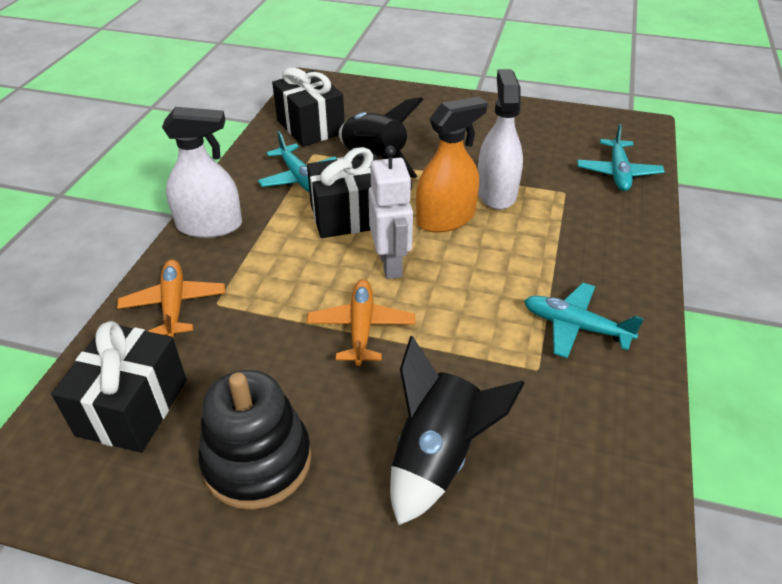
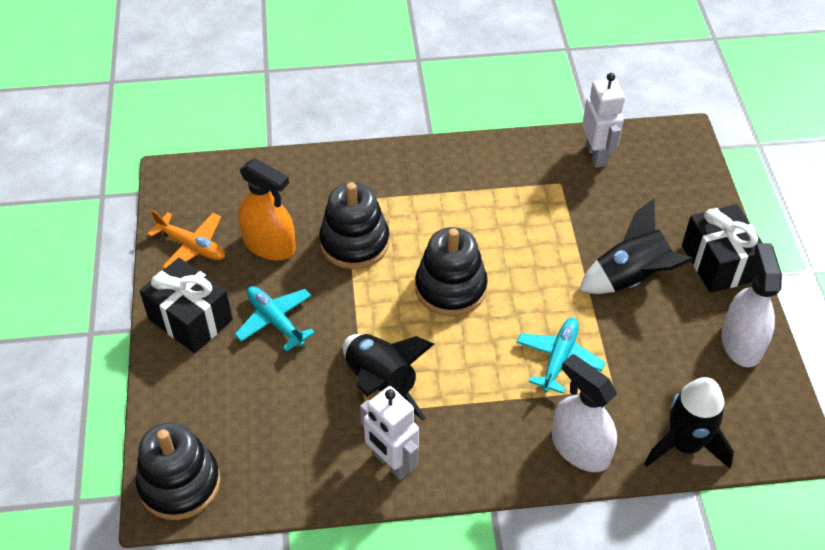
black gift: 3 -> 2
black rocket: 2 -> 3
black stacking toy: 1 -> 3
orange plane: 2 -> 1
turquoise plane: 3 -> 2
white robot: 1 -> 2

